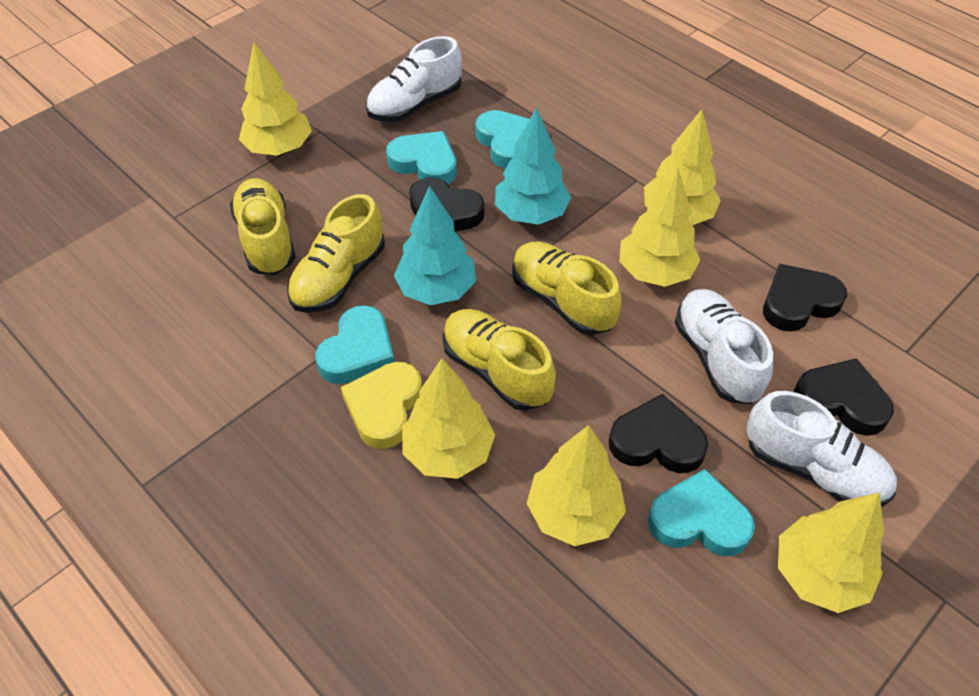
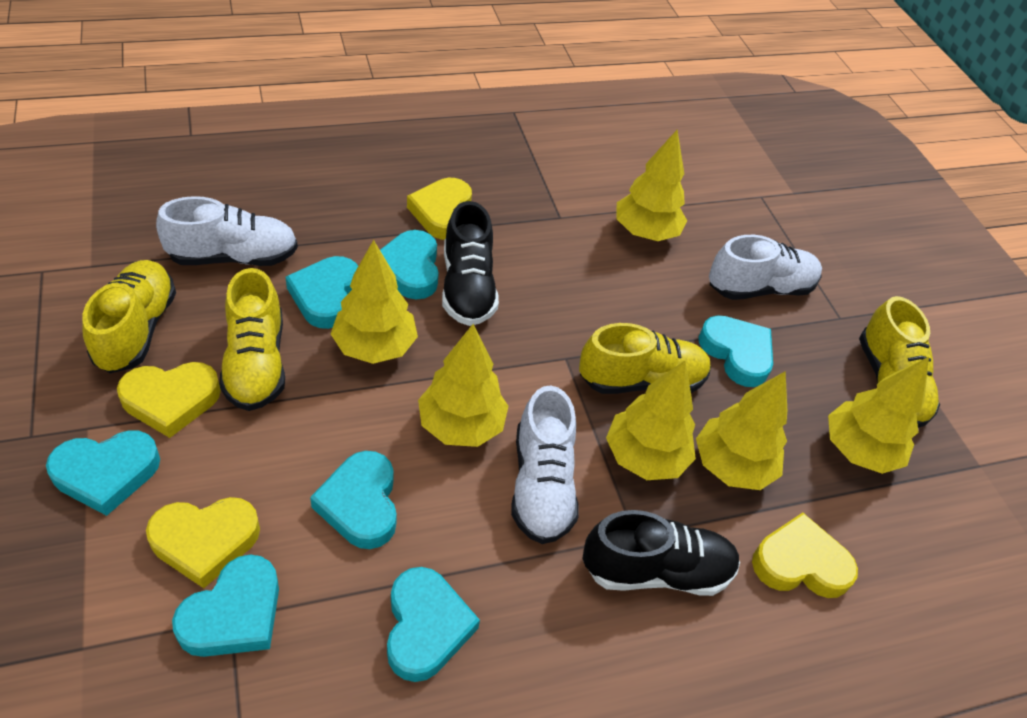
black heart: 4 -> 0
black shoe: 0 -> 2
turquoise heart: 4 -> 7
turquoise tree: 2 -> 0
yellow heart: 1 -> 4

